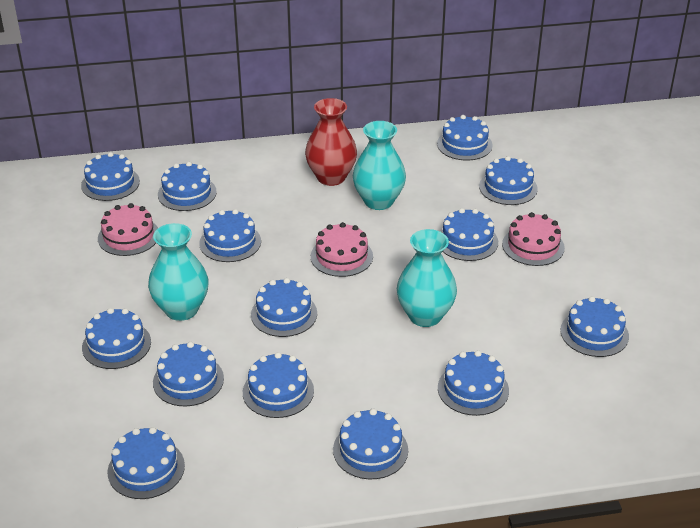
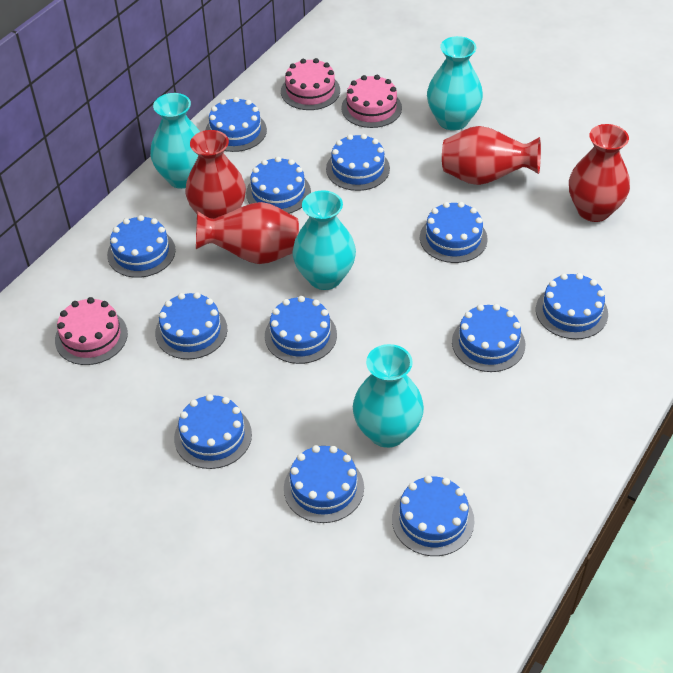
blue cake: 14 -> 12
red vase: 1 -> 4
turquoise vase: 3 -> 4

